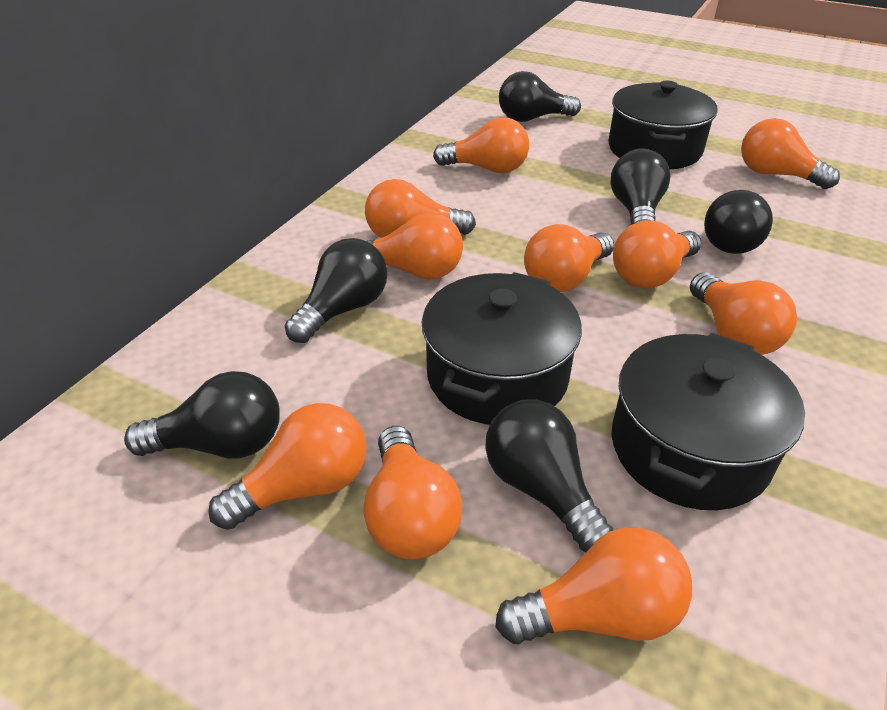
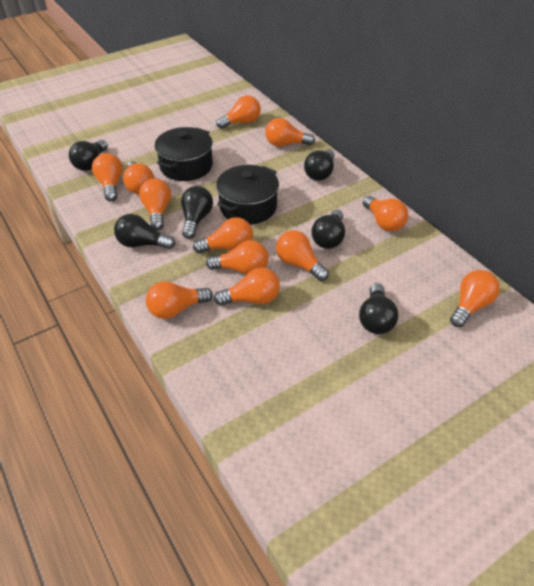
black pot: 3 -> 2
orange light bulb: 10 -> 12

